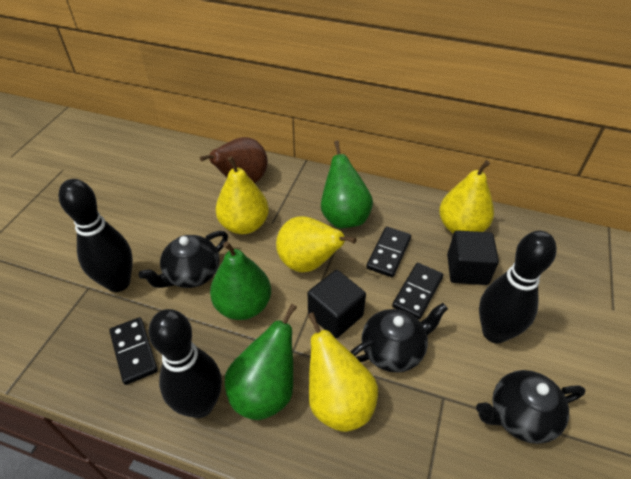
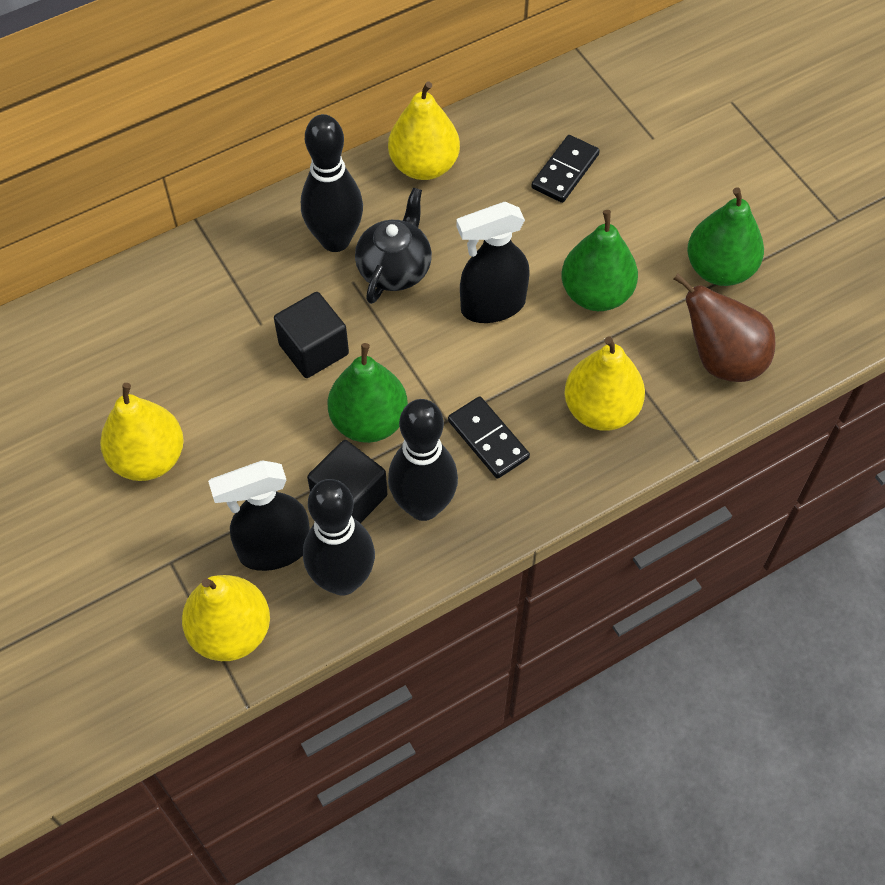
black domino: 3 -> 2
black spray bottle: 0 -> 2
black teapot: 3 -> 1

